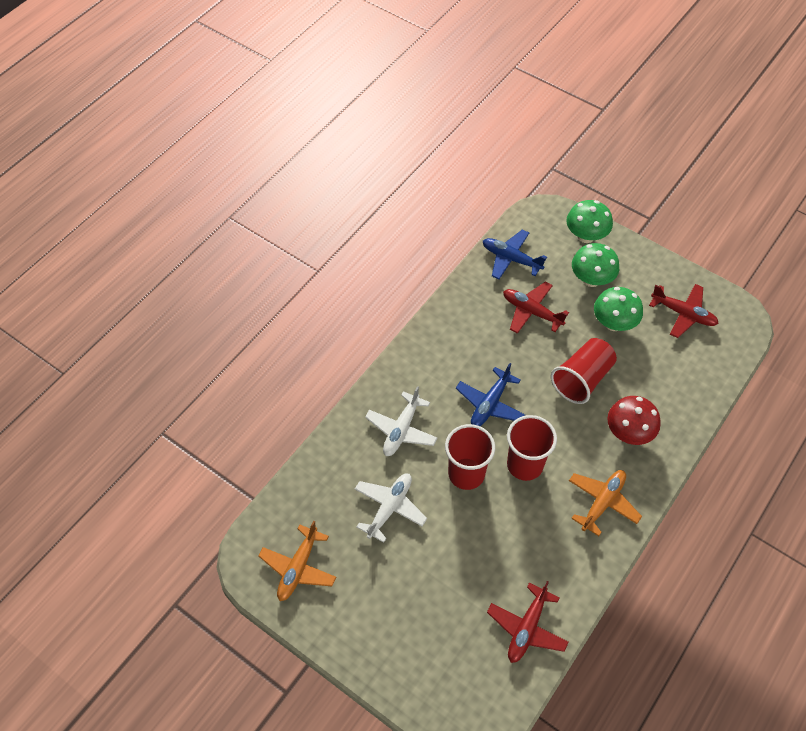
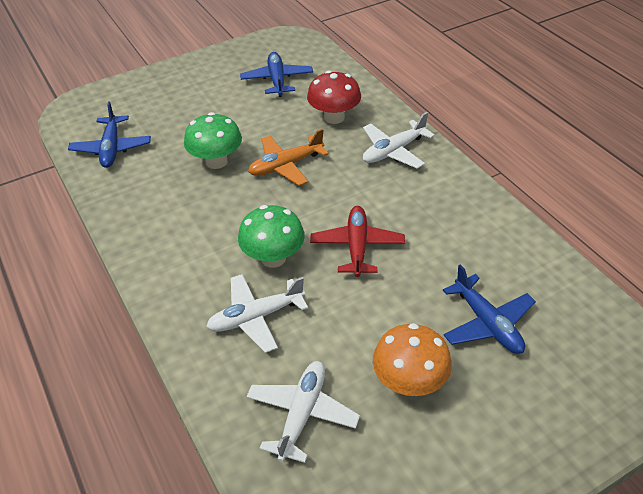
blue plane: 2 -> 3
green mushroom: 3 -> 2
orange mushroom: 0 -> 1
orange plane: 2 -> 1
red cup: 3 -> 0
red plane: 3 -> 1
white plane: 2 -> 3

